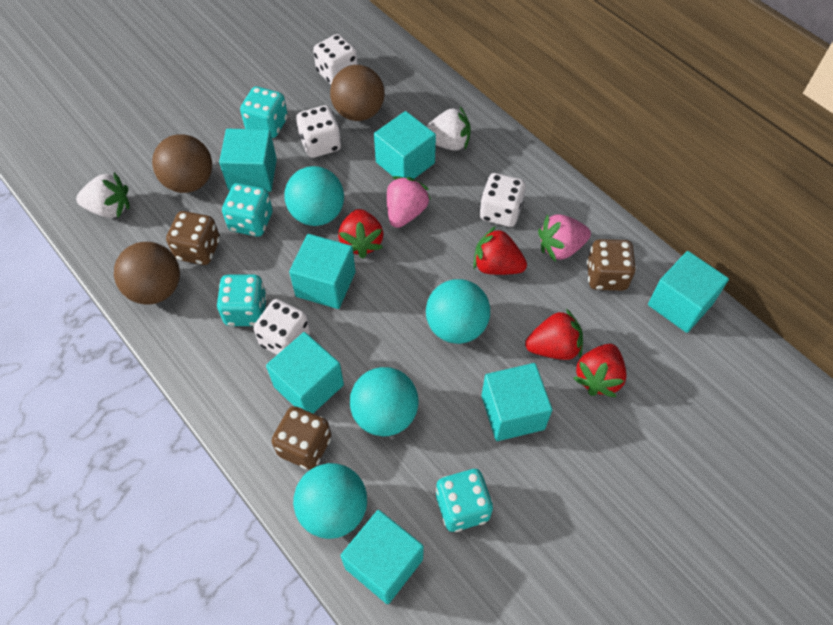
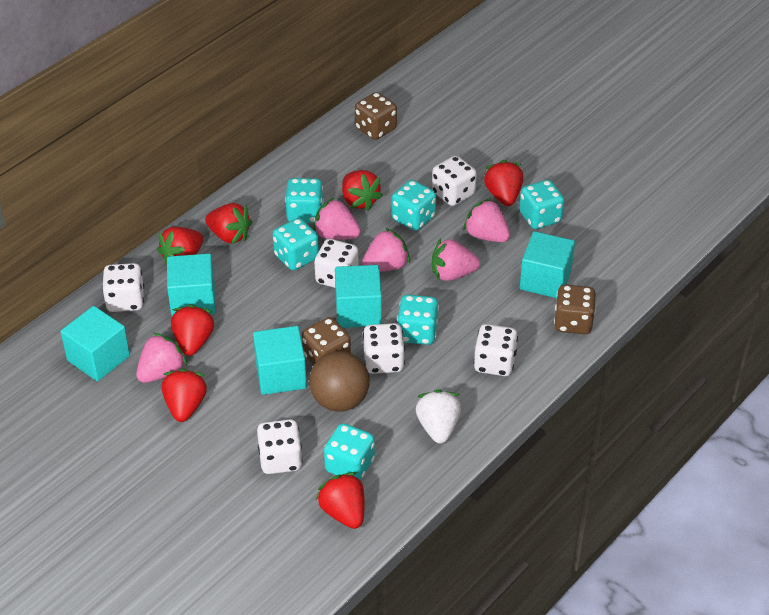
brown ball: 3 -> 1
pink strawberry: 2 -> 5
red strawberry: 4 -> 7
turquoise ball: 4 -> 0
turquoise cube: 7 -> 5
turquoise dice: 4 -> 6
white dice: 4 -> 6
white strawberry: 2 -> 1

